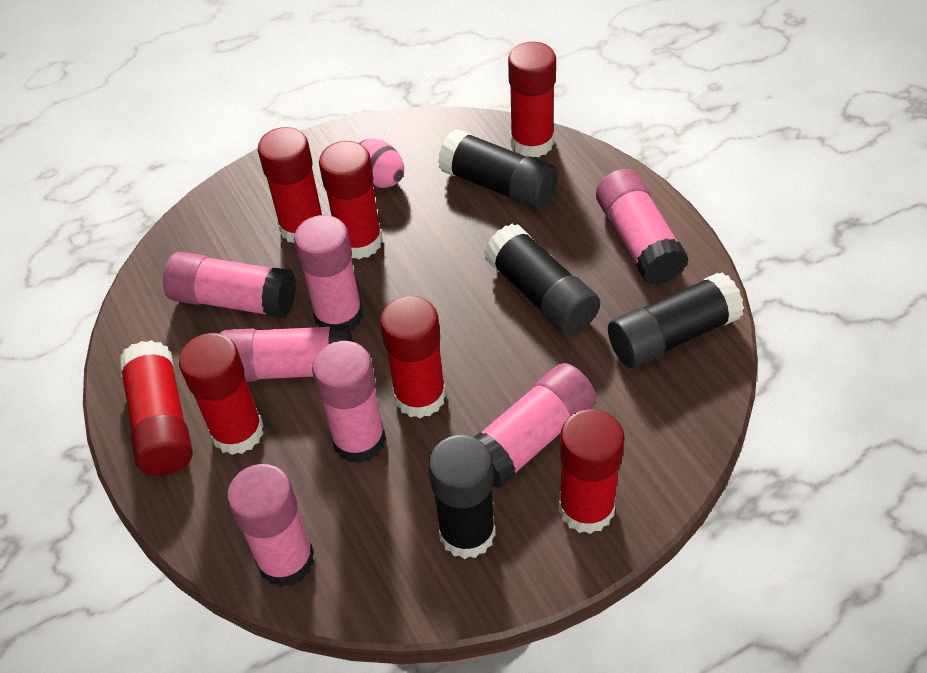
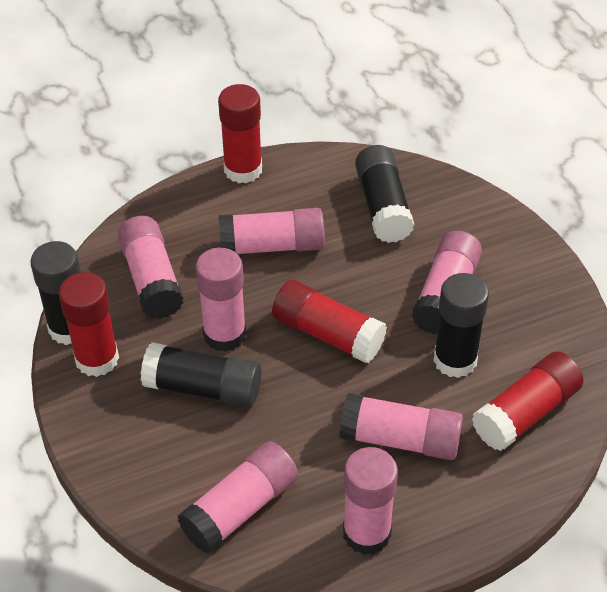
pink egg: 1 -> 0
red glue stick: 7 -> 4

